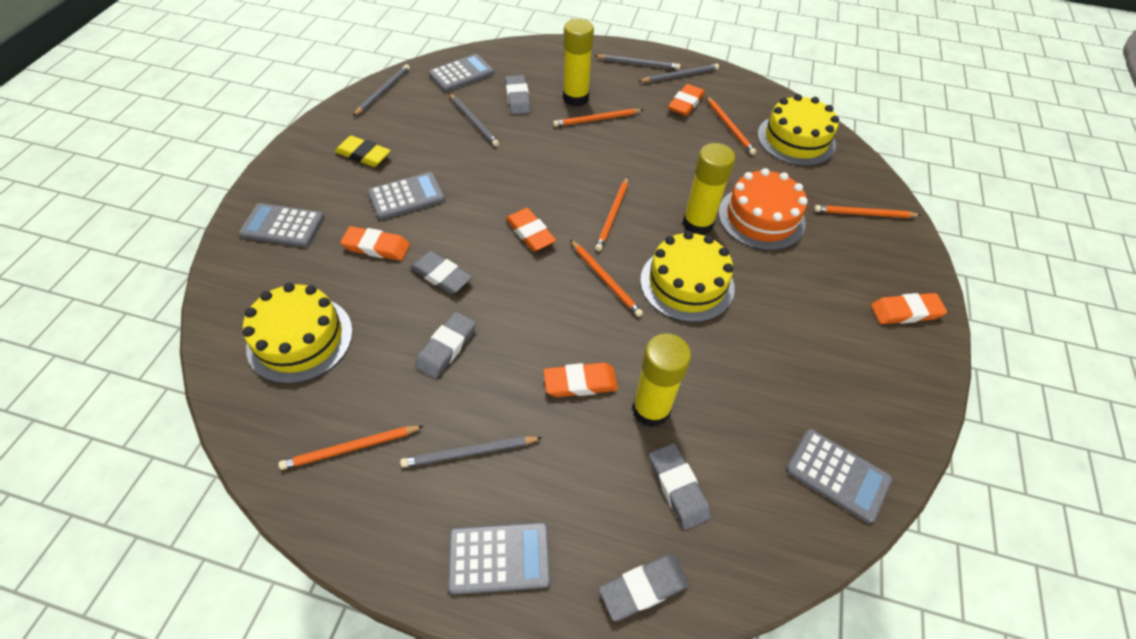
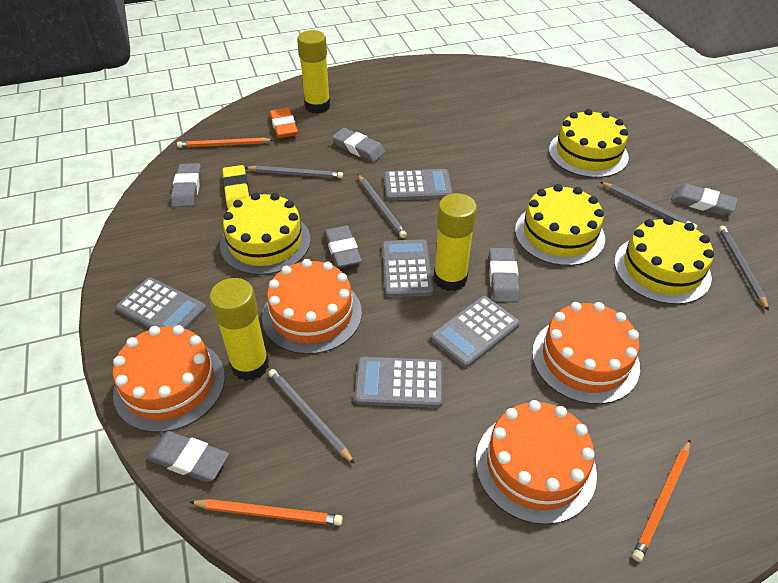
grey eraser: 5 -> 6
orange cake: 1 -> 4
orange eraser: 5 -> 1
orange pencil: 6 -> 3
yellow cake: 3 -> 4

